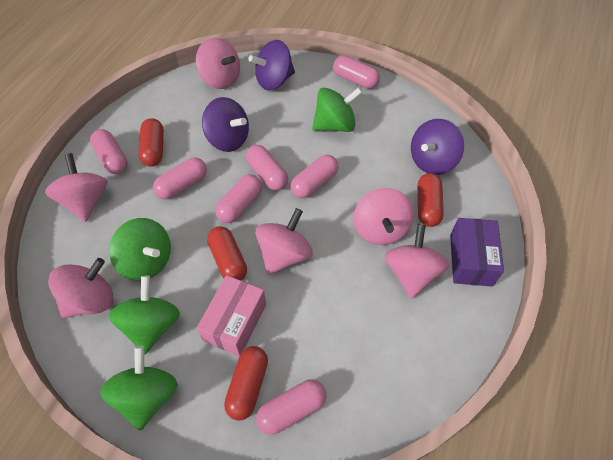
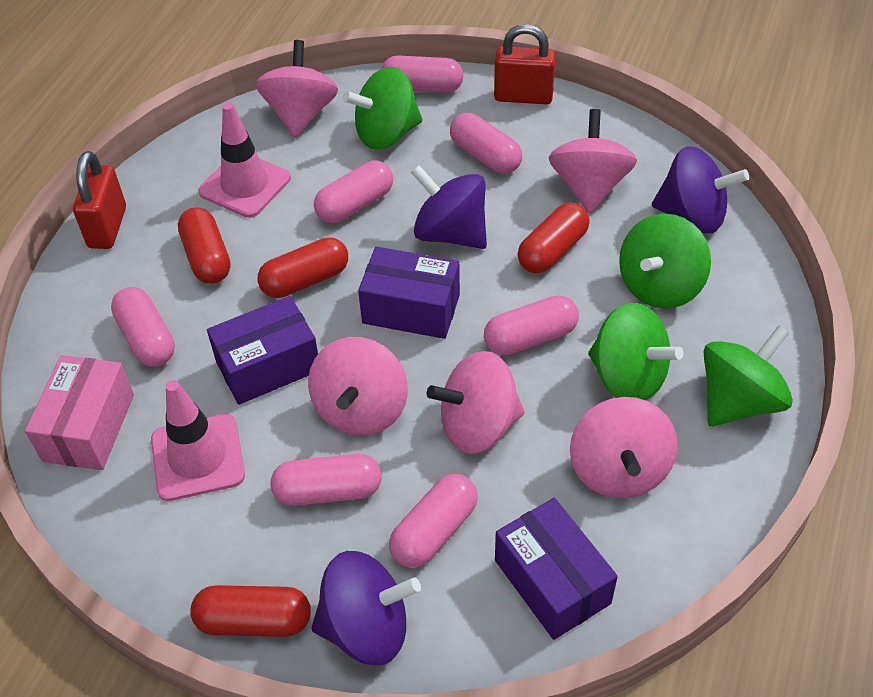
pink spinning top: 6 -> 5
pink traffic cone: 0 -> 2
purple box: 1 -> 3
red padlock: 0 -> 2

